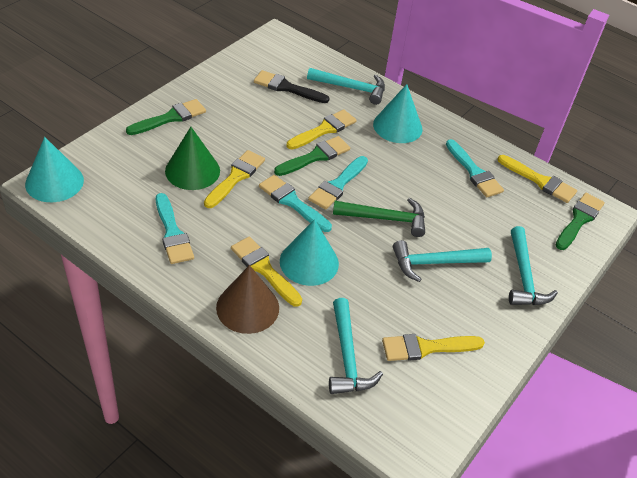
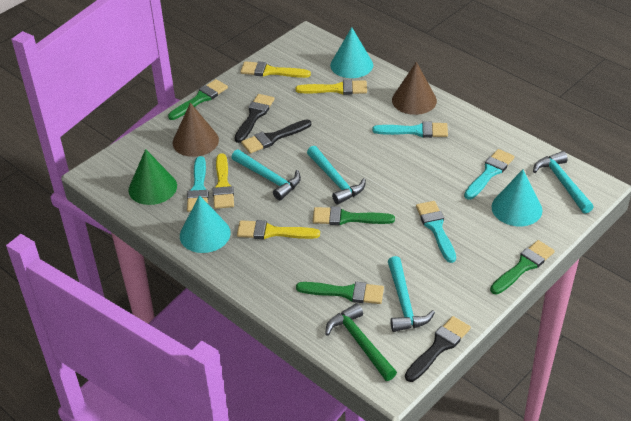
black brush: 1 -> 3
brown cone: 1 -> 2
green brush: 3 -> 4
yellow brush: 5 -> 4

